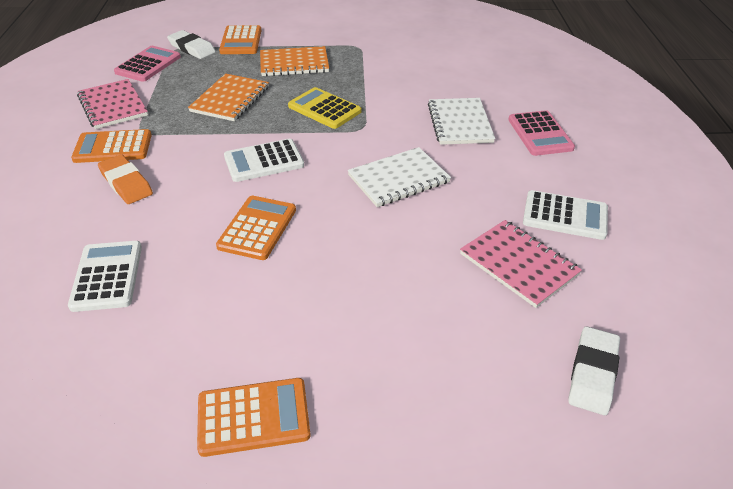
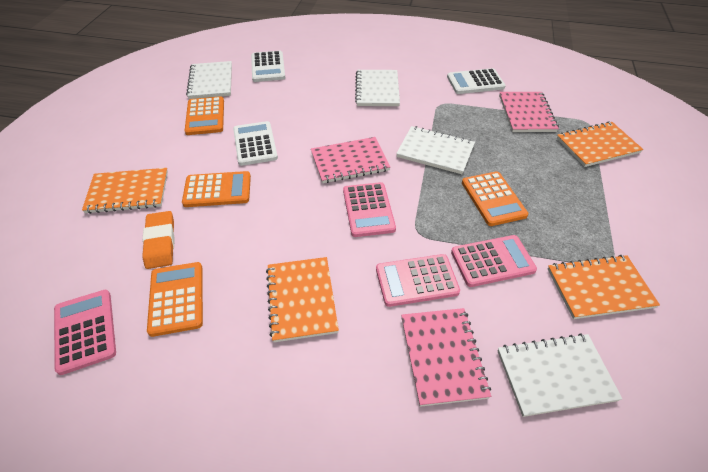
orange notebook: 2 -> 4
pink calculator: 2 -> 4
pink notebook: 2 -> 3
white eraser: 2 -> 0
white notebook: 2 -> 4
yellow calculator: 1 -> 0

